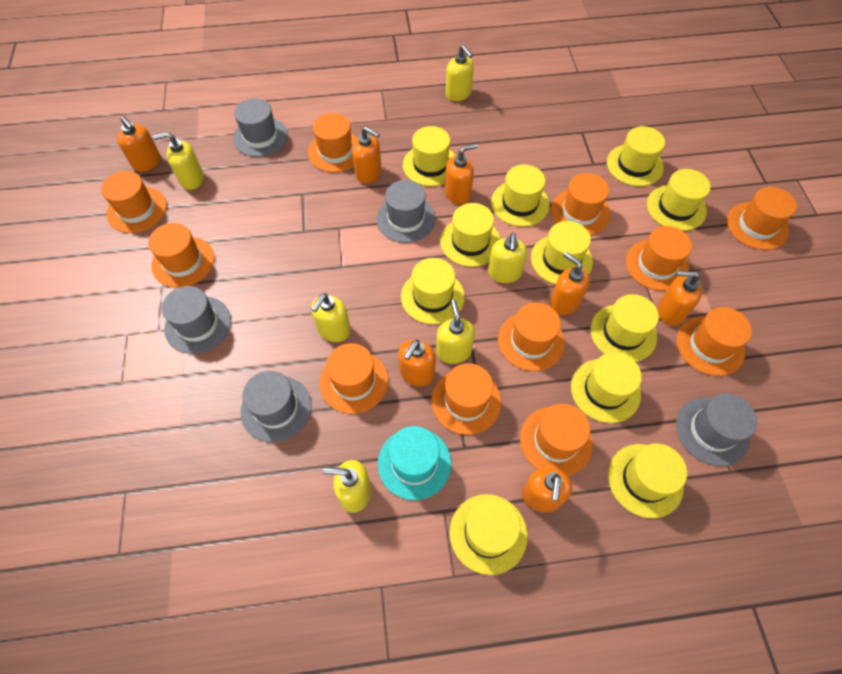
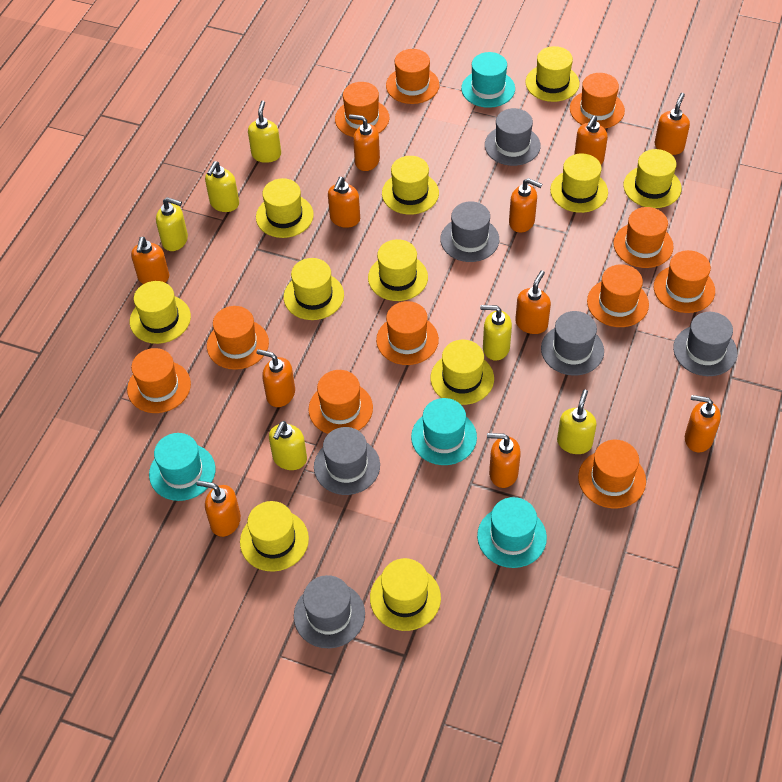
grey hat: 5 -> 6
orange soap dispenser: 7 -> 11
turquoise hat: 1 -> 4

